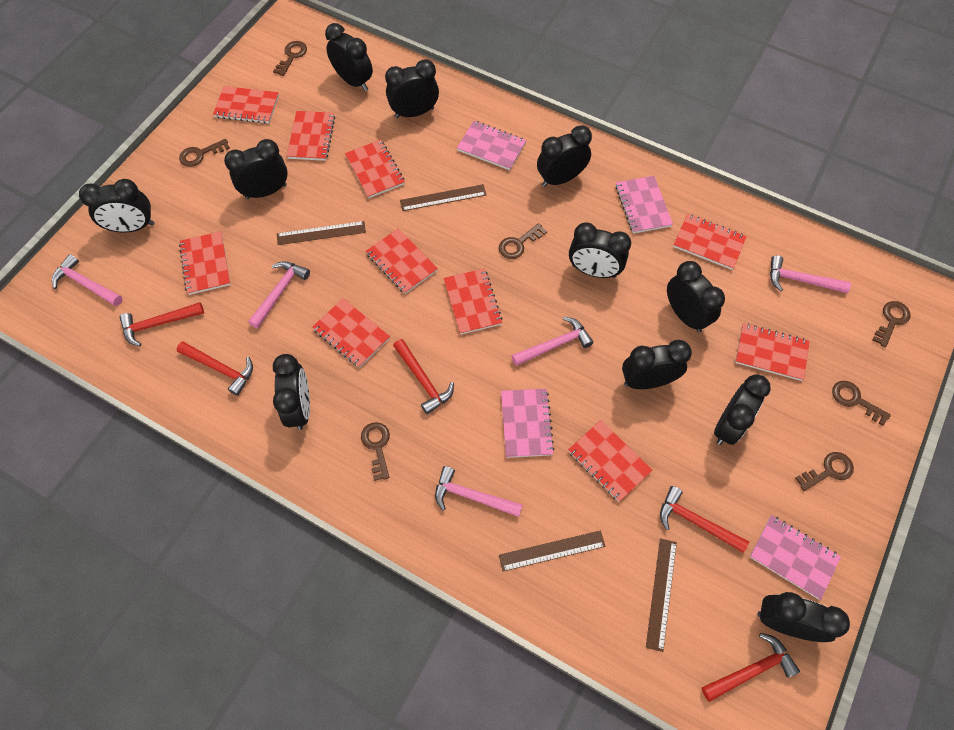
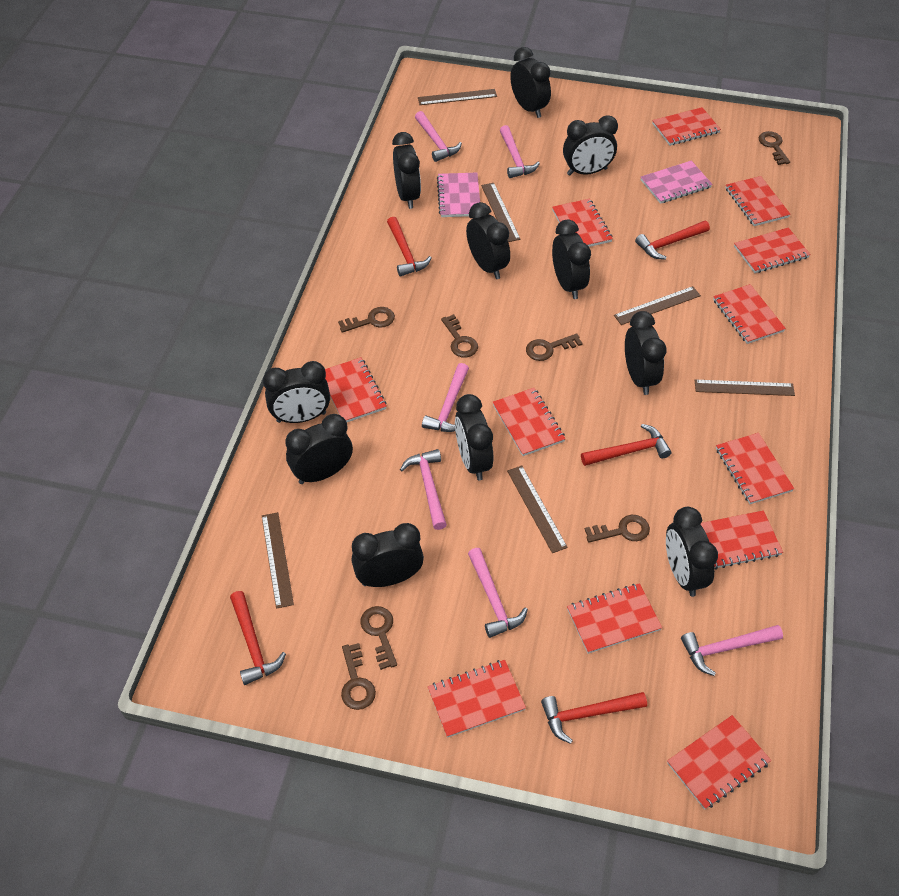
brown ruler: 4 -> 6
pink hammer: 5 -> 6
pink notebook: 4 -> 2
red notebook: 10 -> 12

